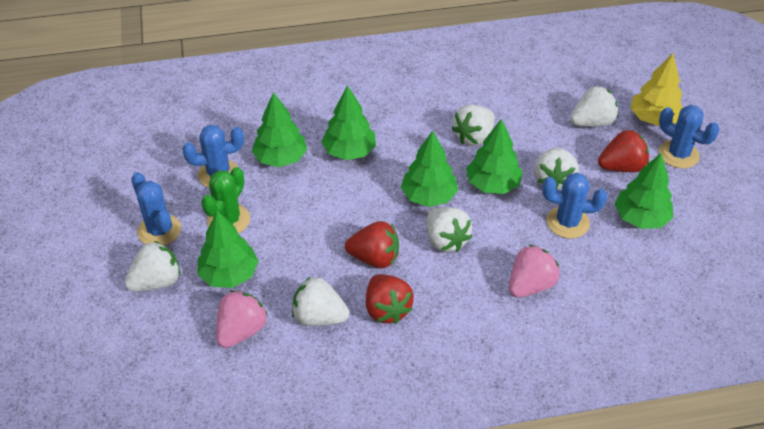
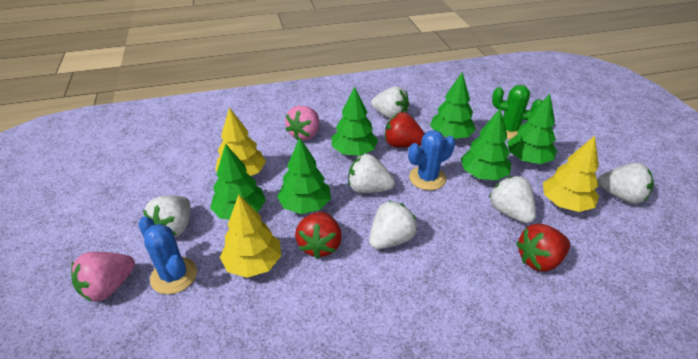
blue cactus: 4 -> 2
yellow tree: 1 -> 3

